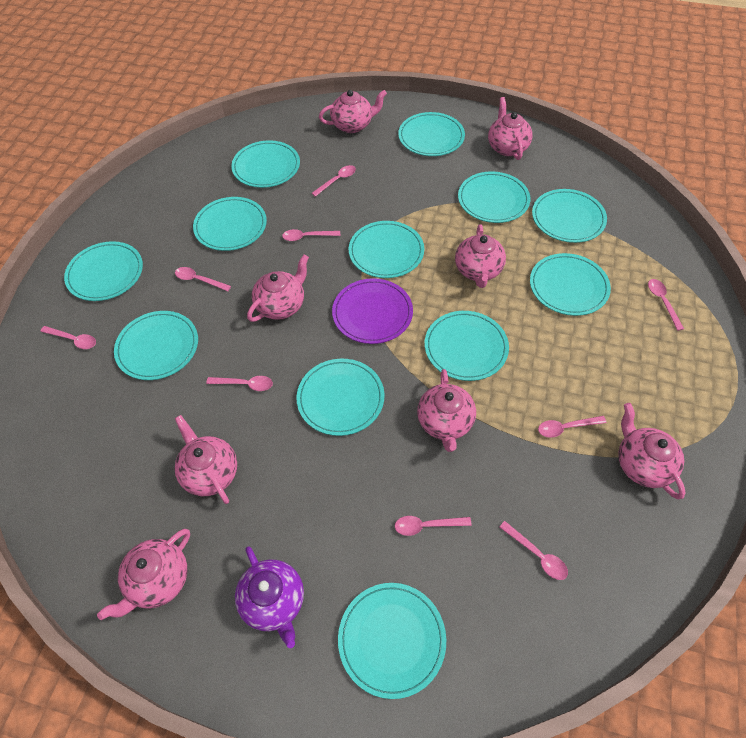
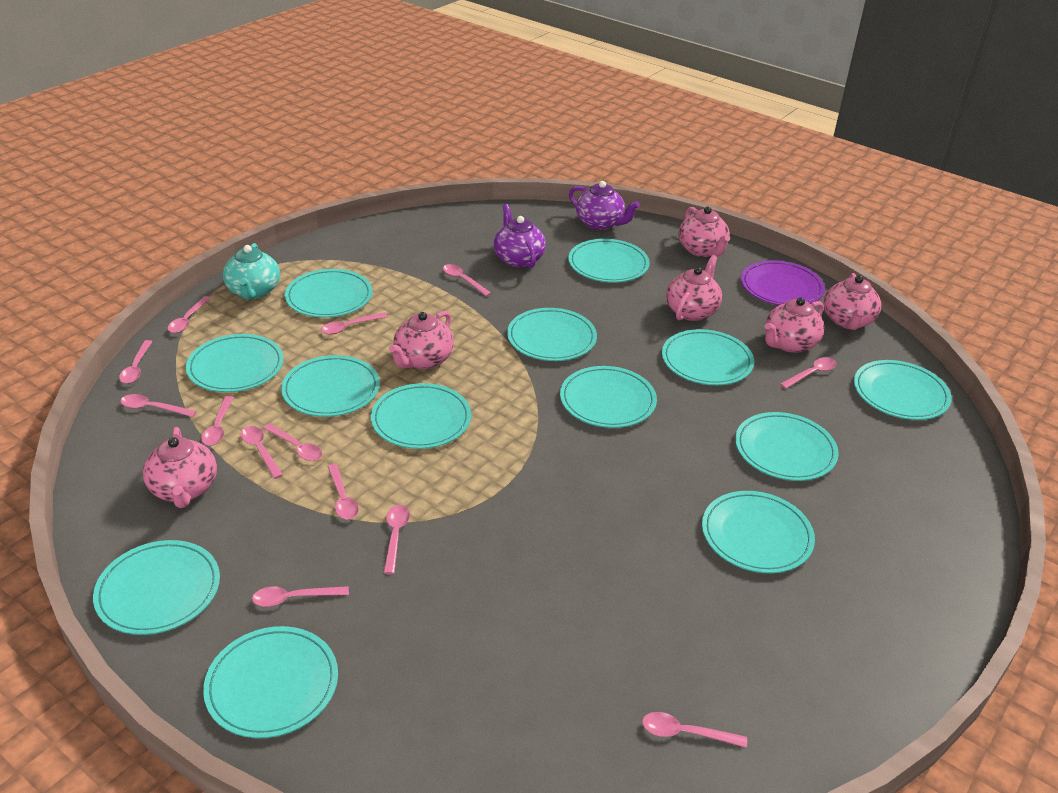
pink spoon: 9 -> 13
pink teapot: 8 -> 6
purple teapot: 1 -> 2
turquoise plate: 12 -> 13
turquoise teapot: 0 -> 1

